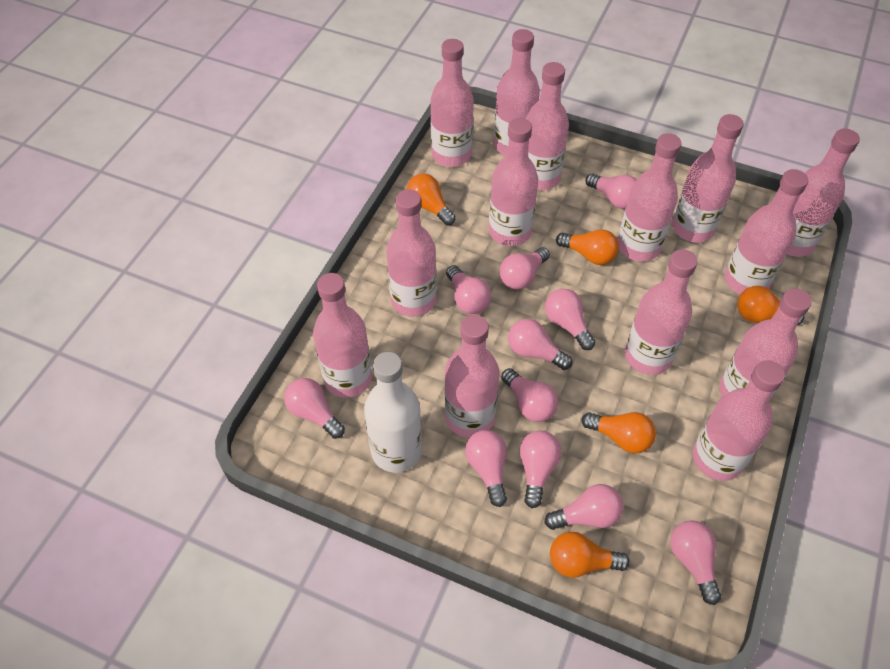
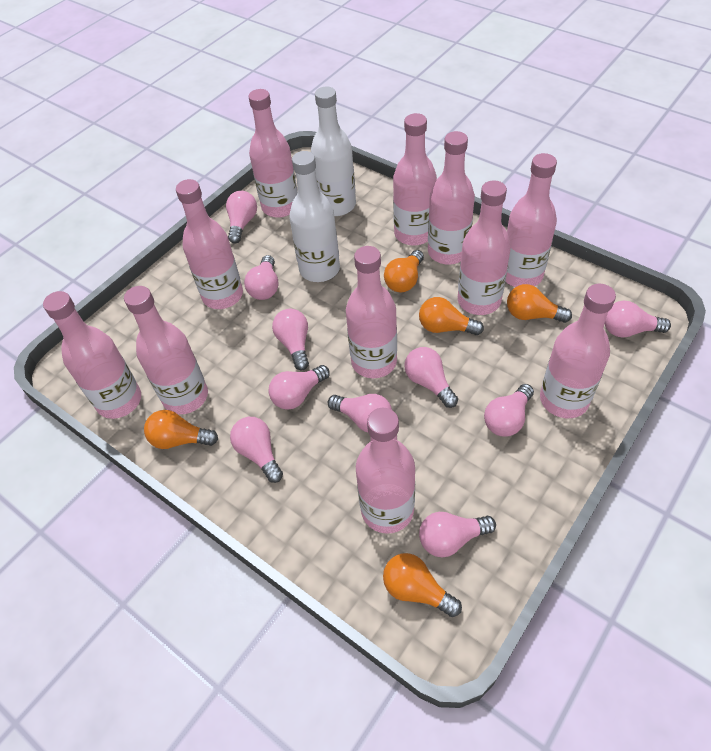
pink bottle: 14 -> 11
pink light bulb: 11 -> 10
white bottle: 1 -> 2

